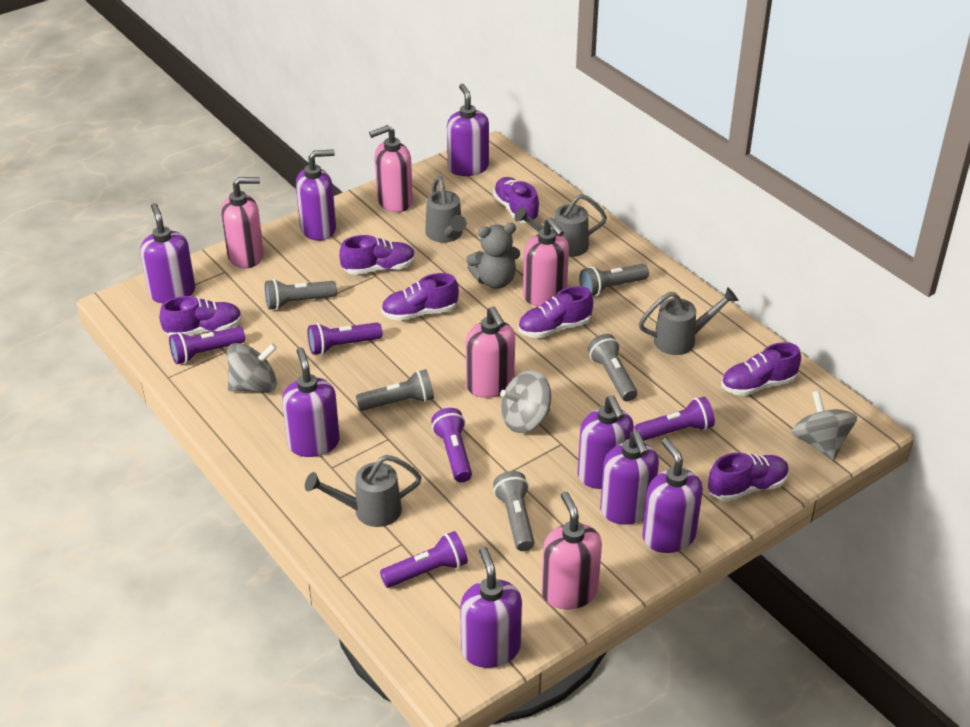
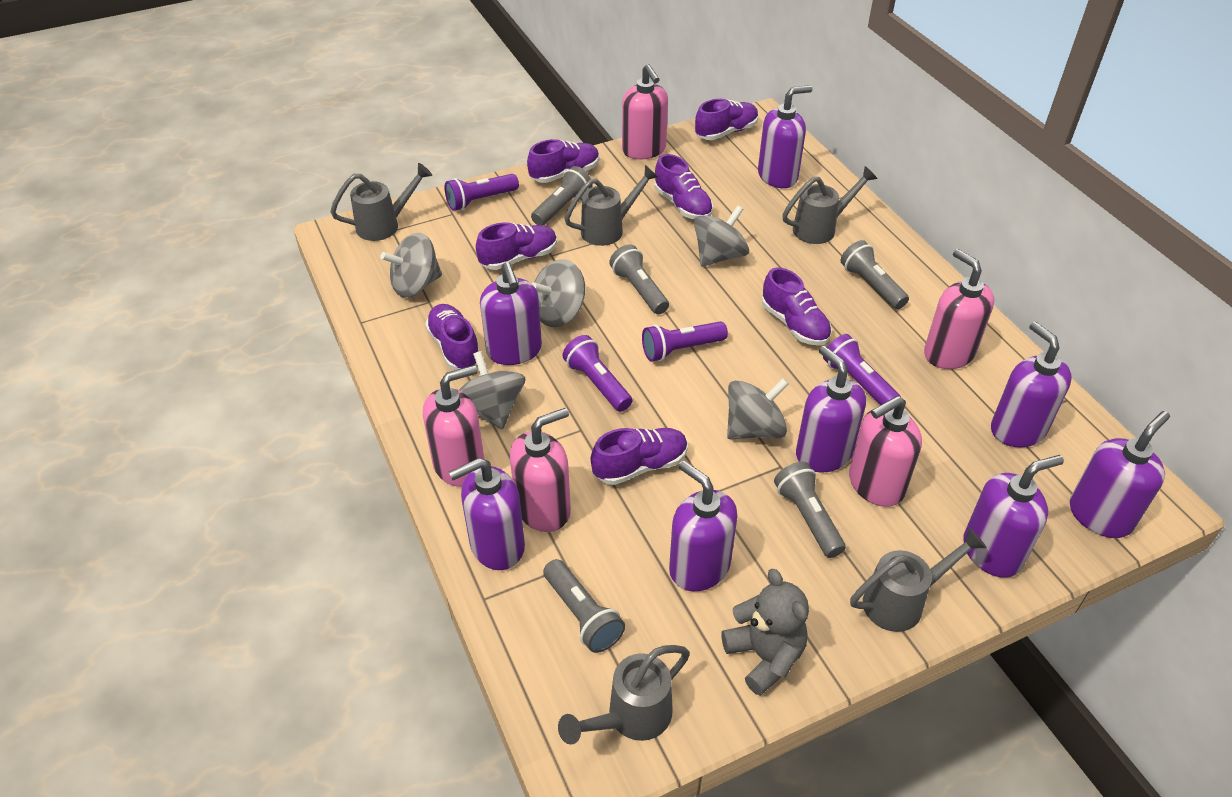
grey spinning top: 3 -> 5
grey watering can: 4 -> 5
purple flashlight: 5 -> 4

